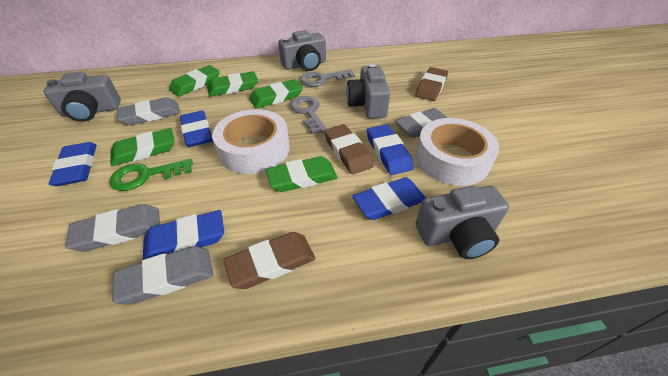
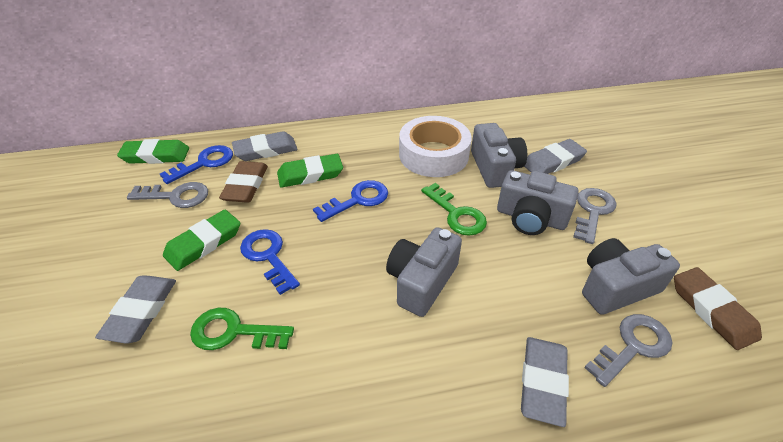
blue eraser: 5 -> 0
blue key: 0 -> 3
brown eraser: 3 -> 2
green eraser: 5 -> 3
green key: 1 -> 2
grey key: 2 -> 3
white tape: 2 -> 1

